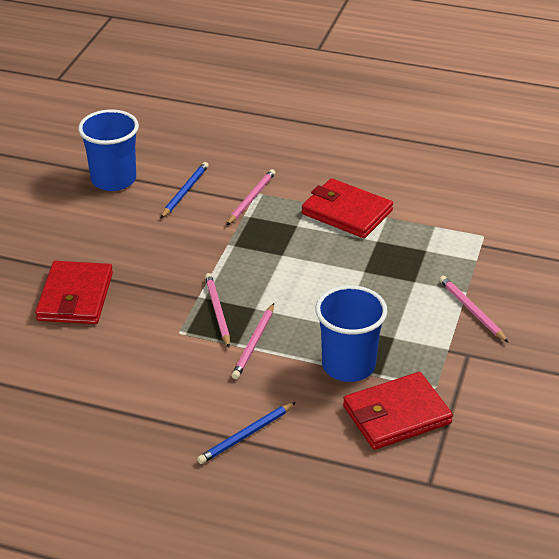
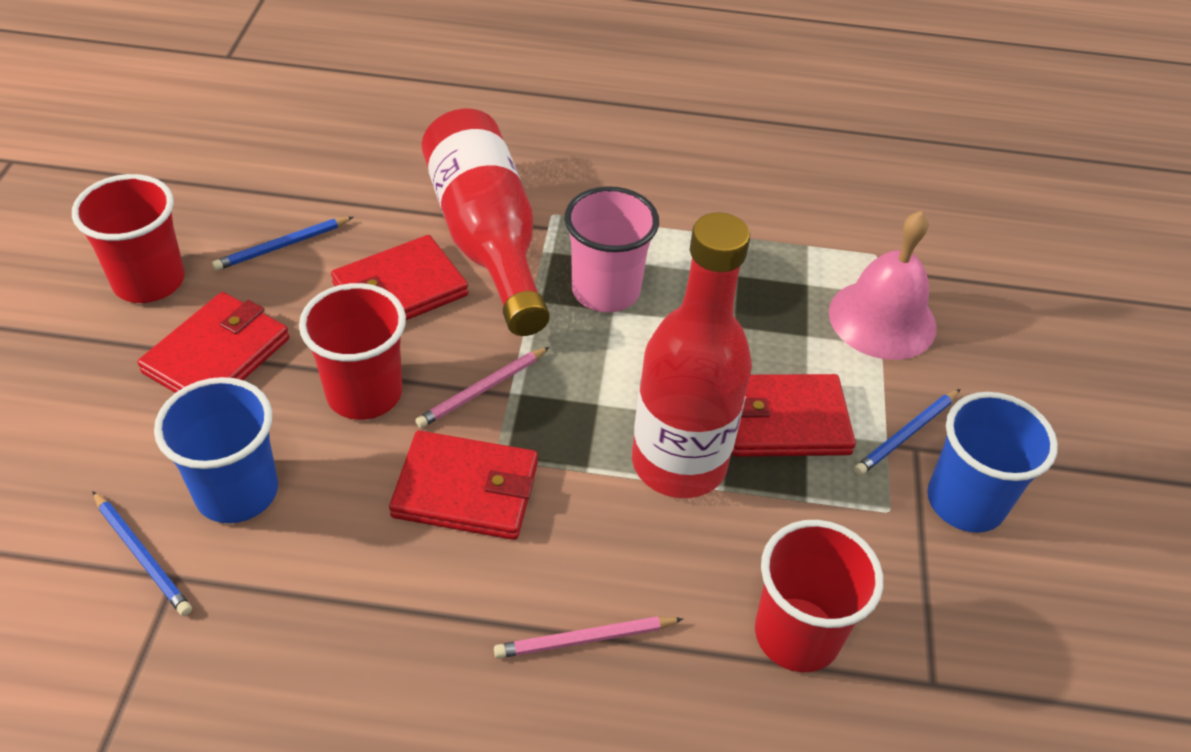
blue pencil: 2 -> 3
pink bell: 0 -> 1
pink cup: 0 -> 1
pink pencil: 4 -> 2
red bottle: 0 -> 2
red cup: 0 -> 3
red wallet: 3 -> 4

